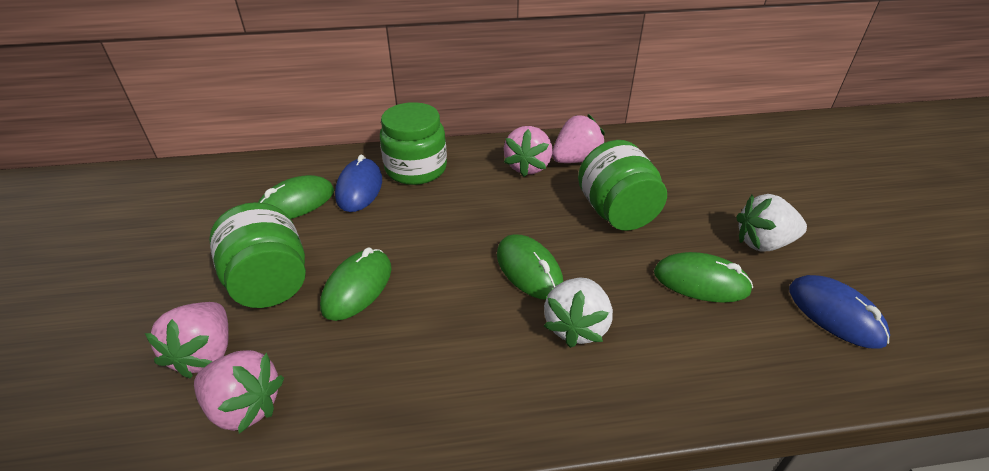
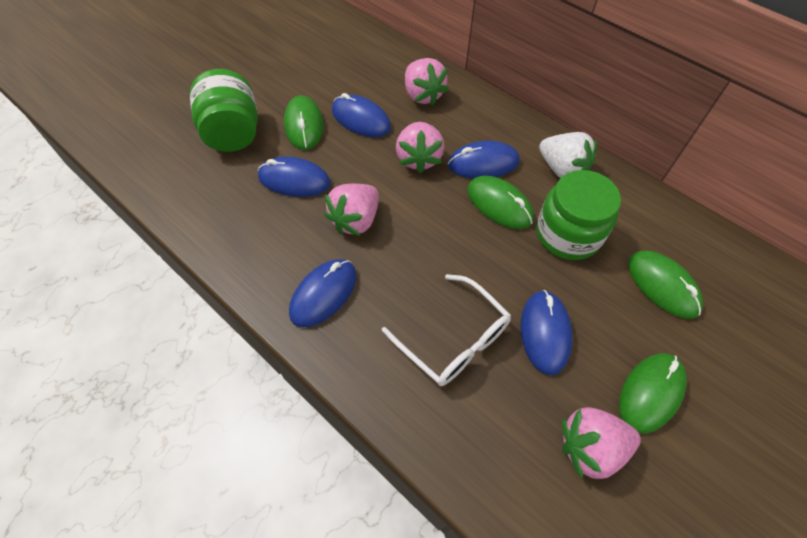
blue mouse: 2 -> 5
green jar: 3 -> 2
white glasses: 0 -> 1
white strawberry: 2 -> 1

